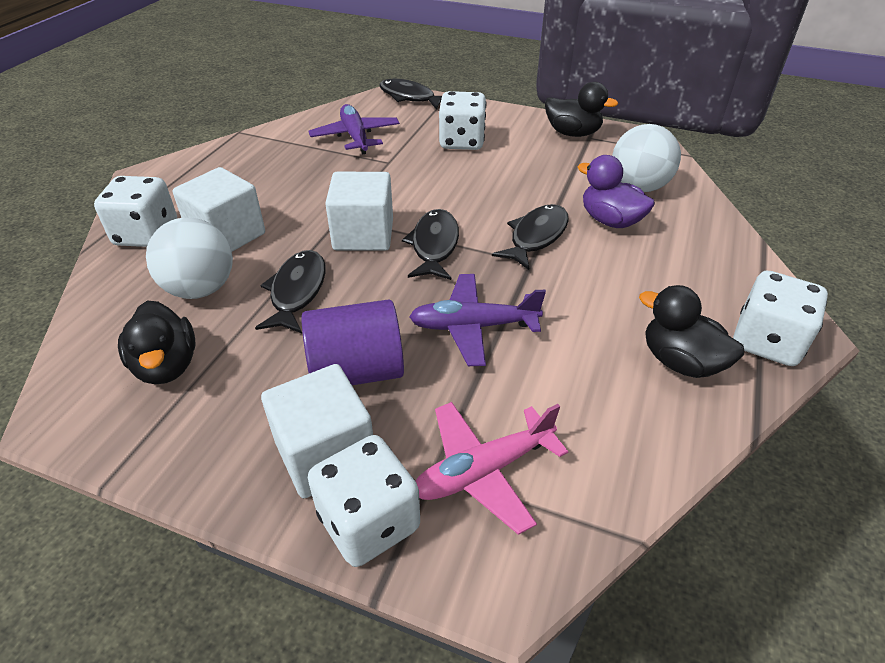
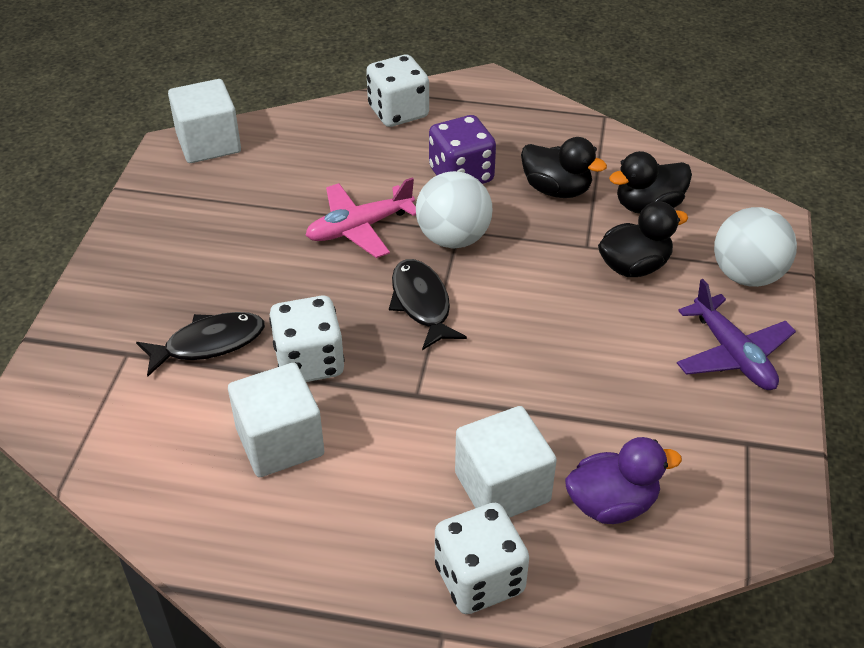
black fish: 4 -> 2
purple cylinder: 1 -> 0
purple dice: 0 -> 1
purple plane: 2 -> 1
white dice: 4 -> 3

